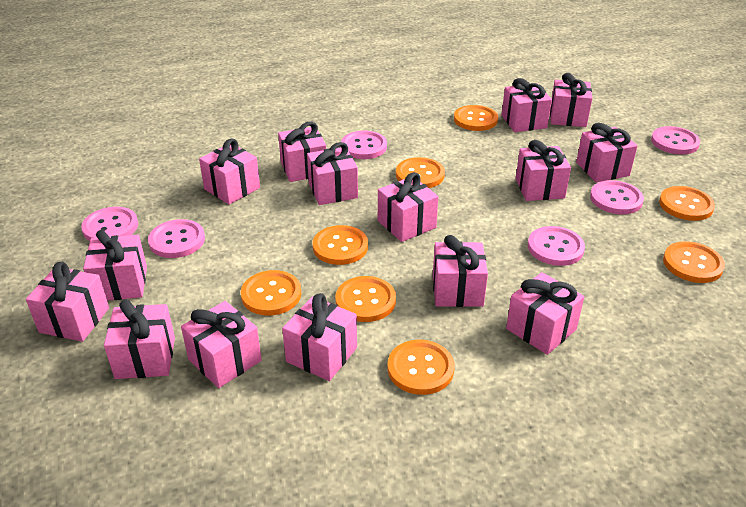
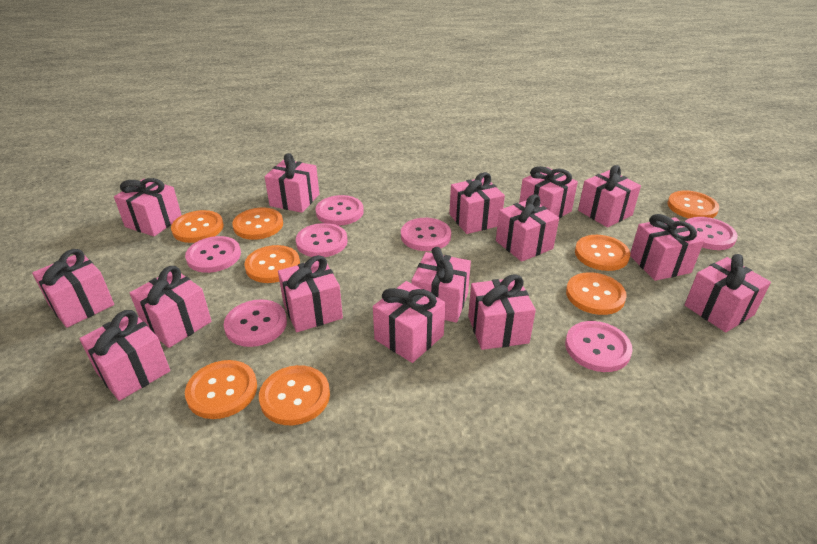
pink button: 6 -> 7

